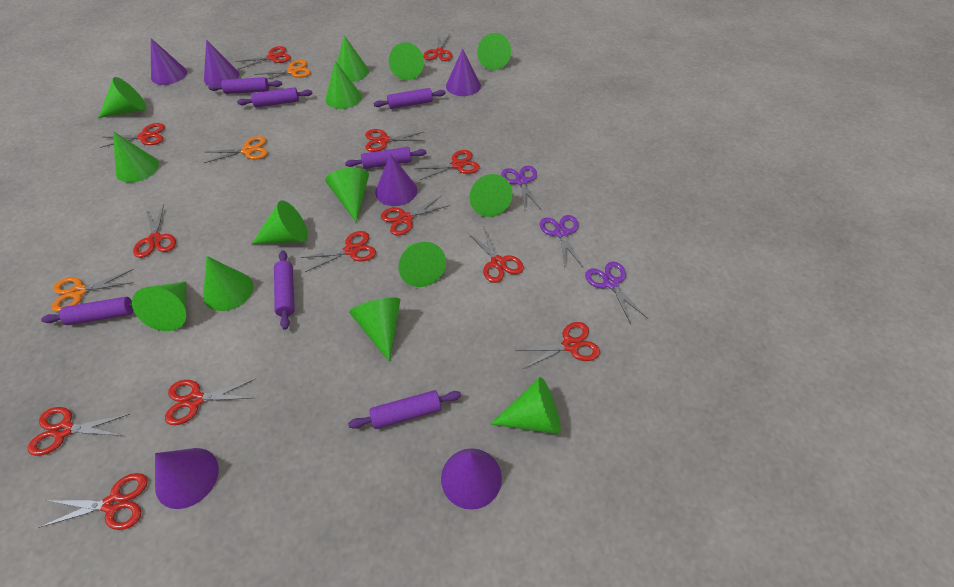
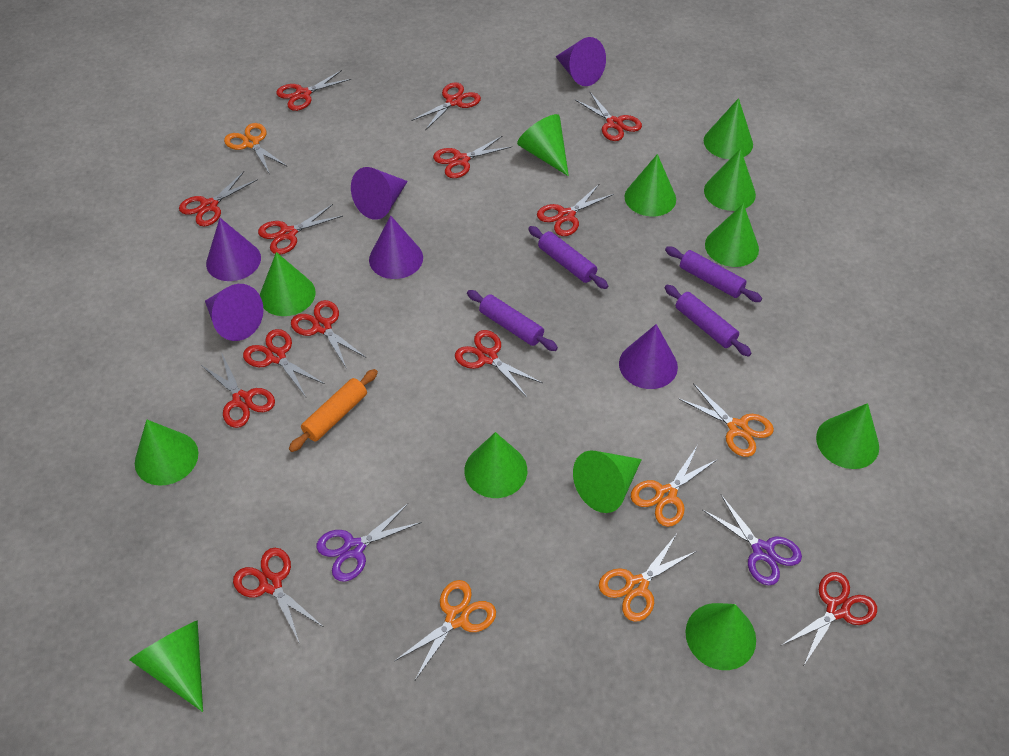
green cone: 14 -> 12
orange rolling pin: 0 -> 1
orange scissors: 3 -> 5
purple rolling pin: 7 -> 4
purple scissors: 3 -> 2

